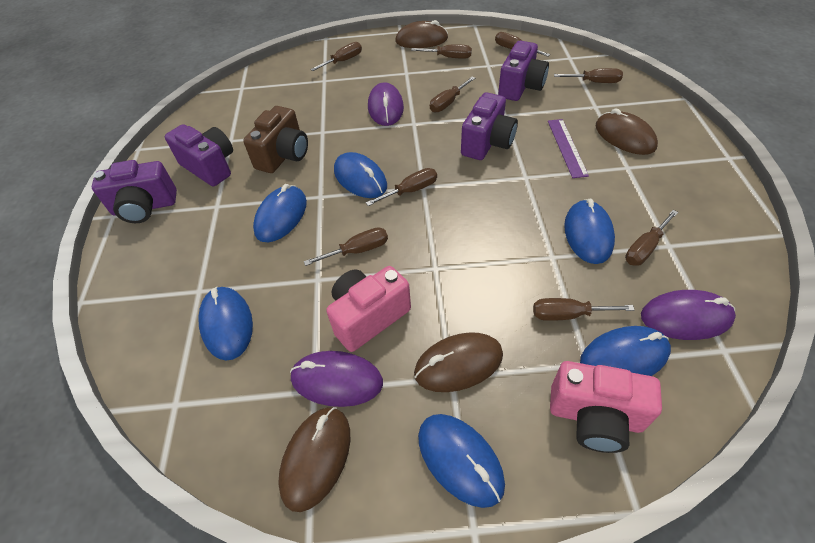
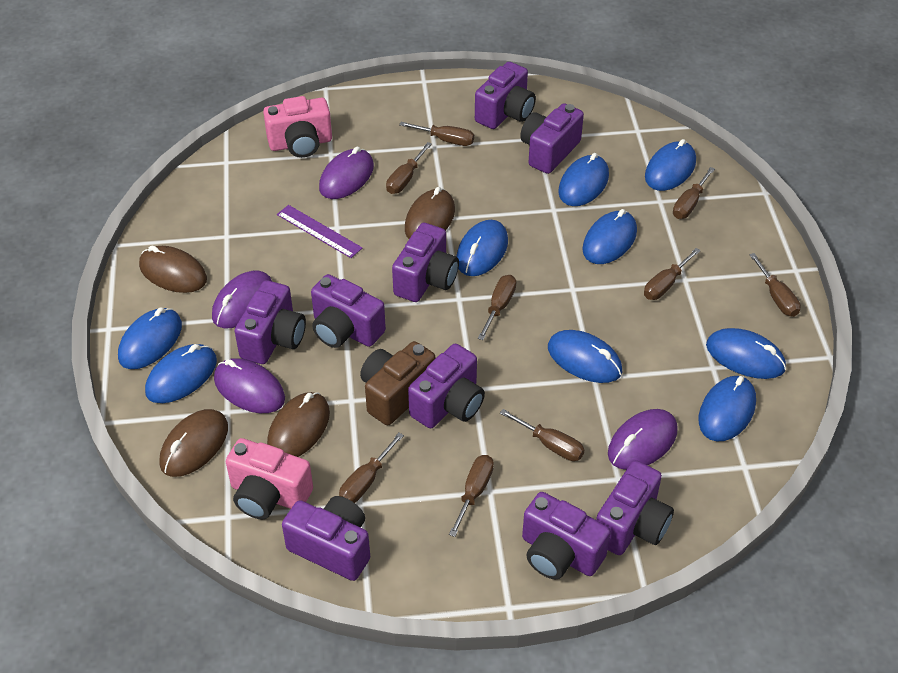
blue mouse: 6 -> 9
purple camera: 4 -> 9
purple mouse: 3 -> 4

